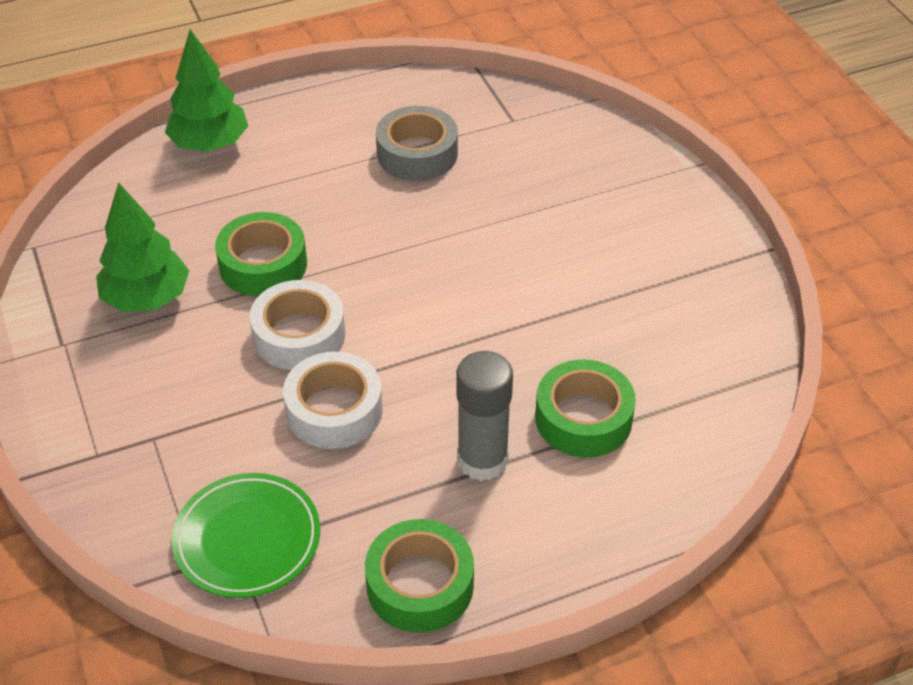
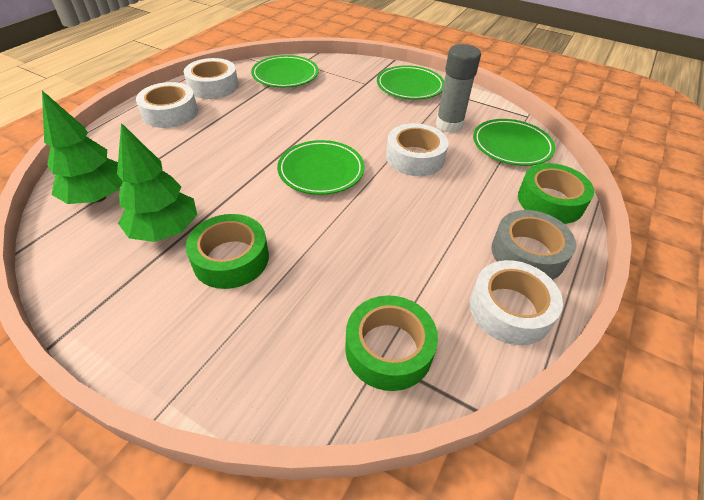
green plate: 1 -> 4
white tape: 2 -> 4

